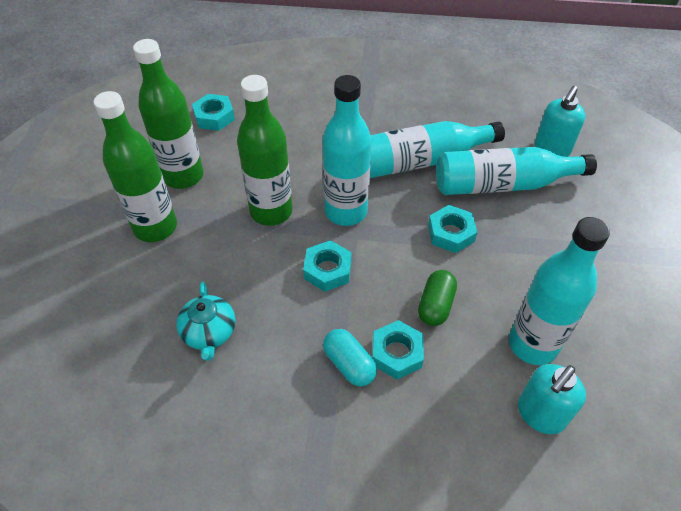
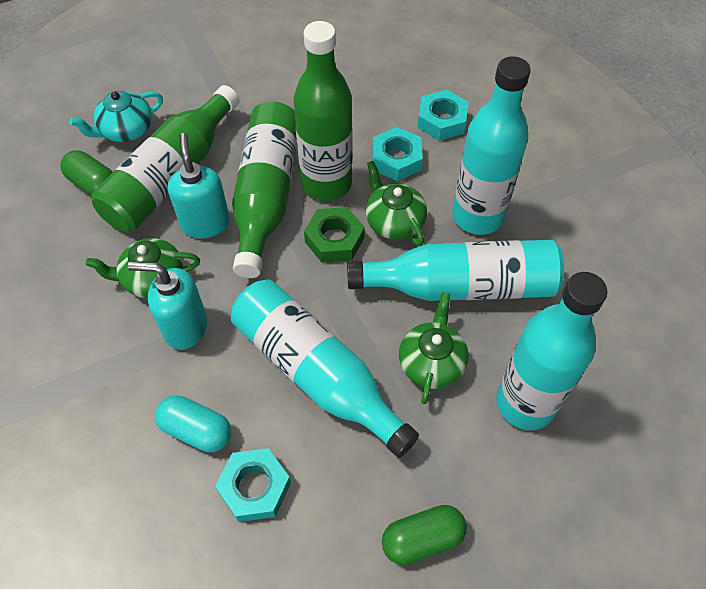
green capsule: 1 -> 2
green nut: 0 -> 1
green teapot: 0 -> 3
turquoise nut: 4 -> 3

